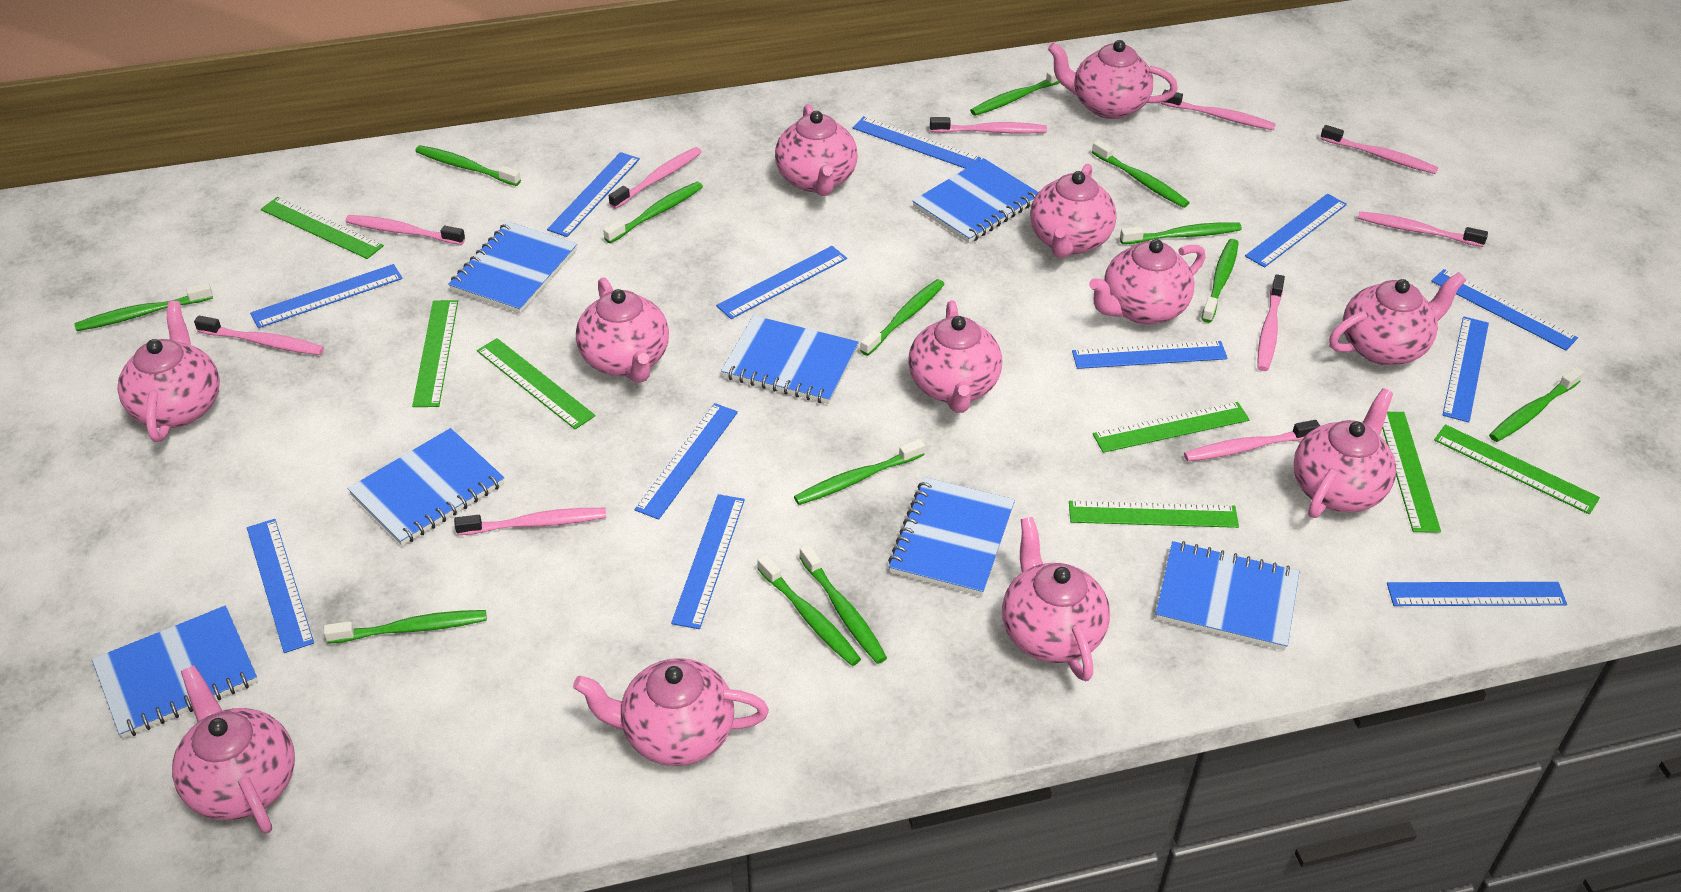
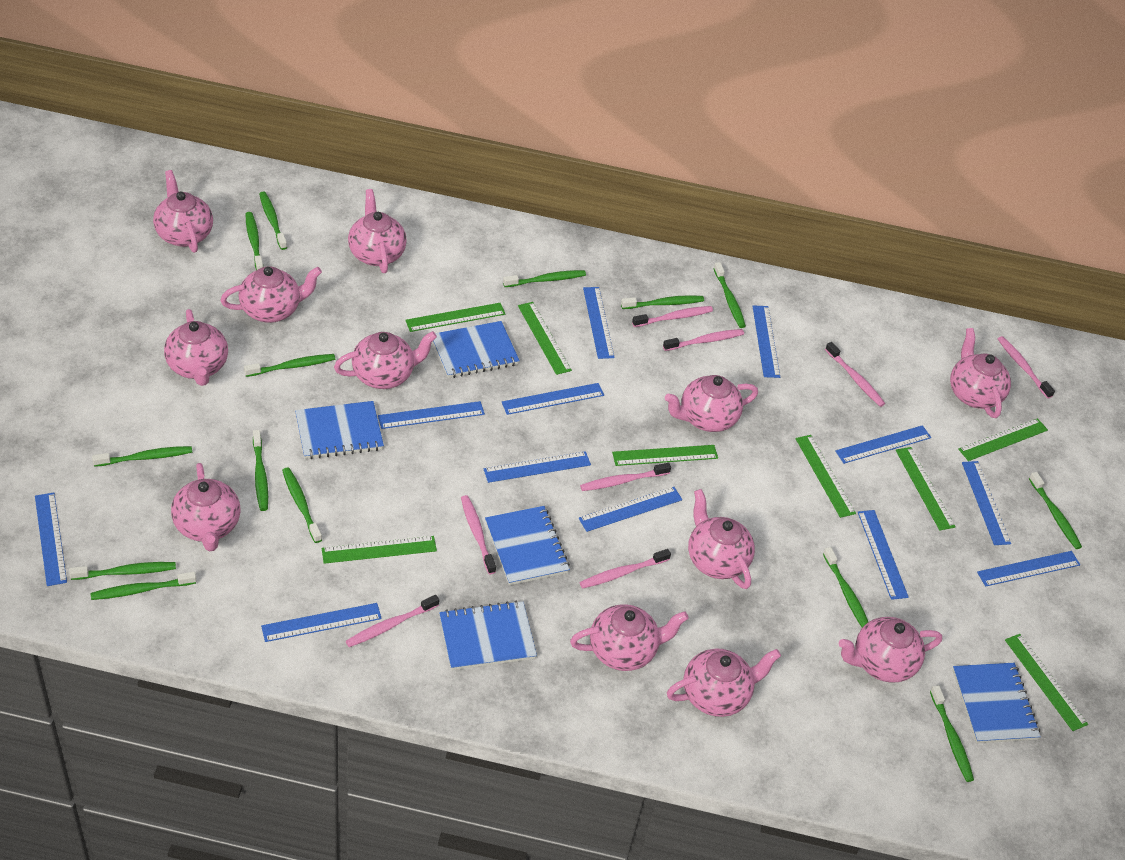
blue notebook: 7 -> 5
green ruler: 7 -> 8
green toothbrush: 13 -> 14
pink toothbrush: 10 -> 8

